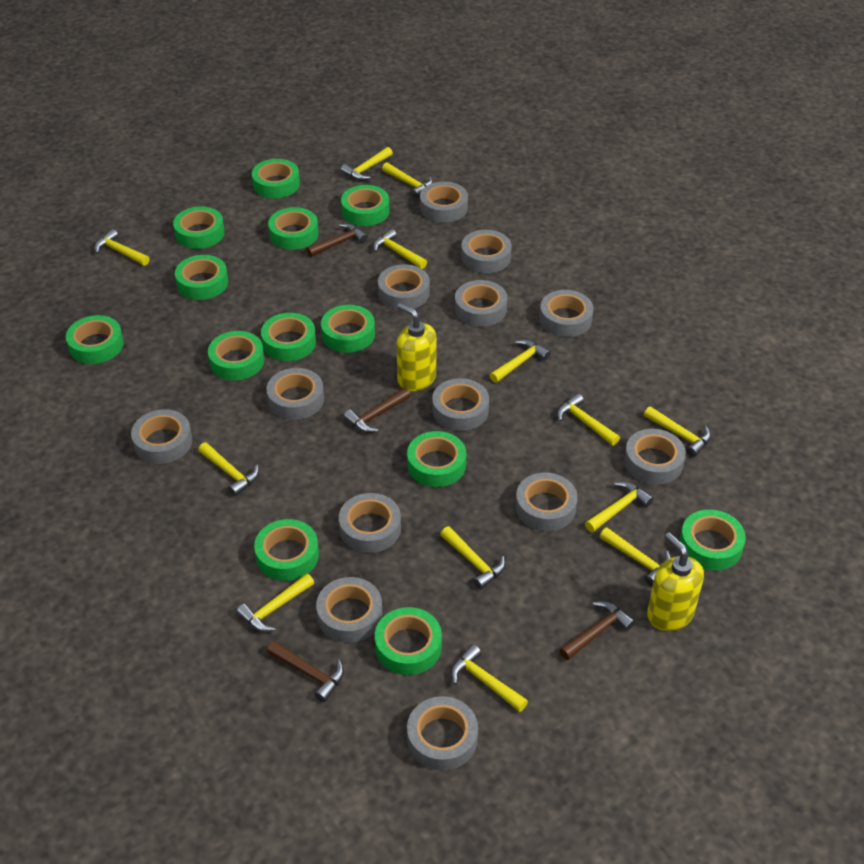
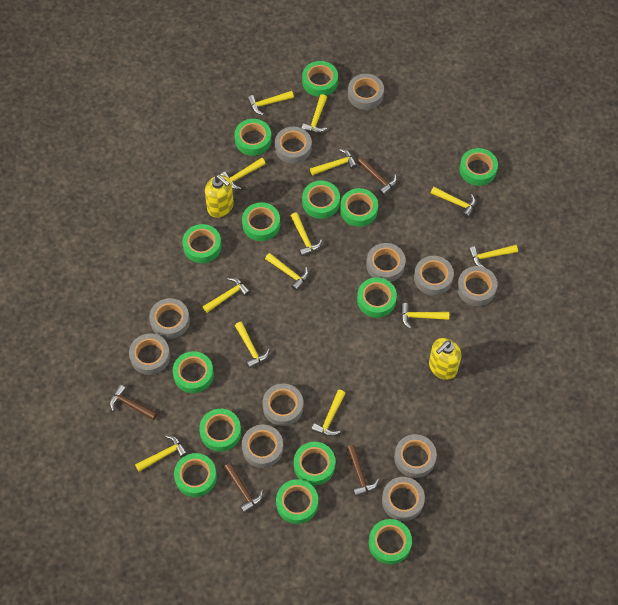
green tape: 13 -> 14
grey tape: 13 -> 11

